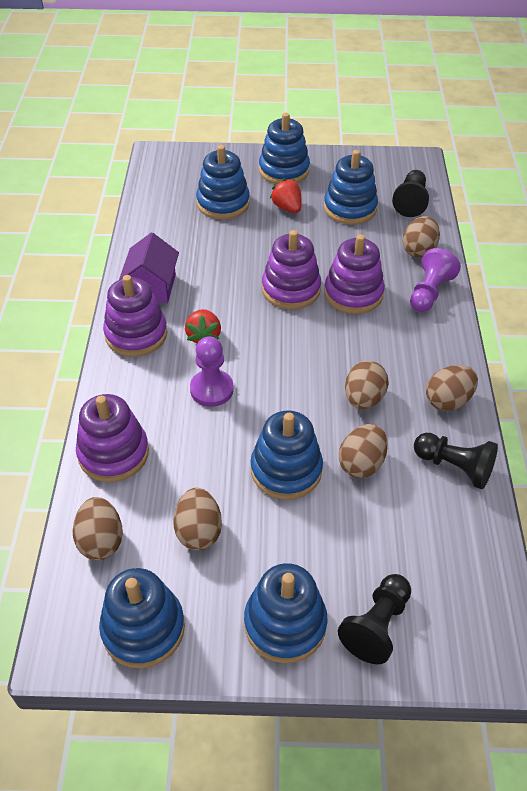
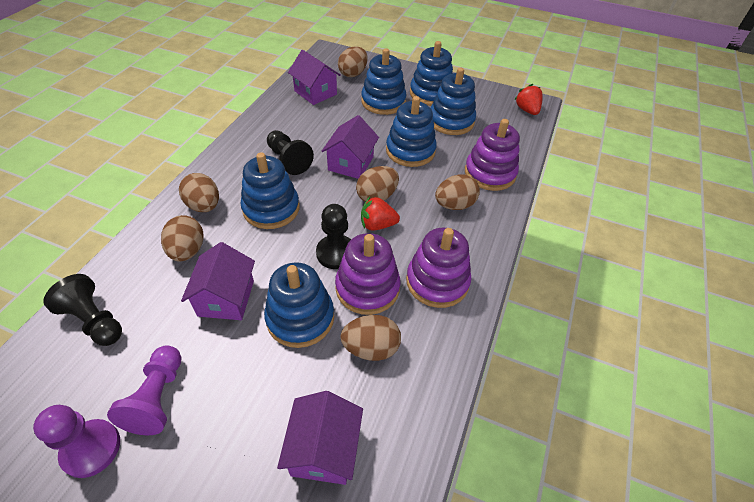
purple house: 1 -> 4
purple stacking toy: 4 -> 3

